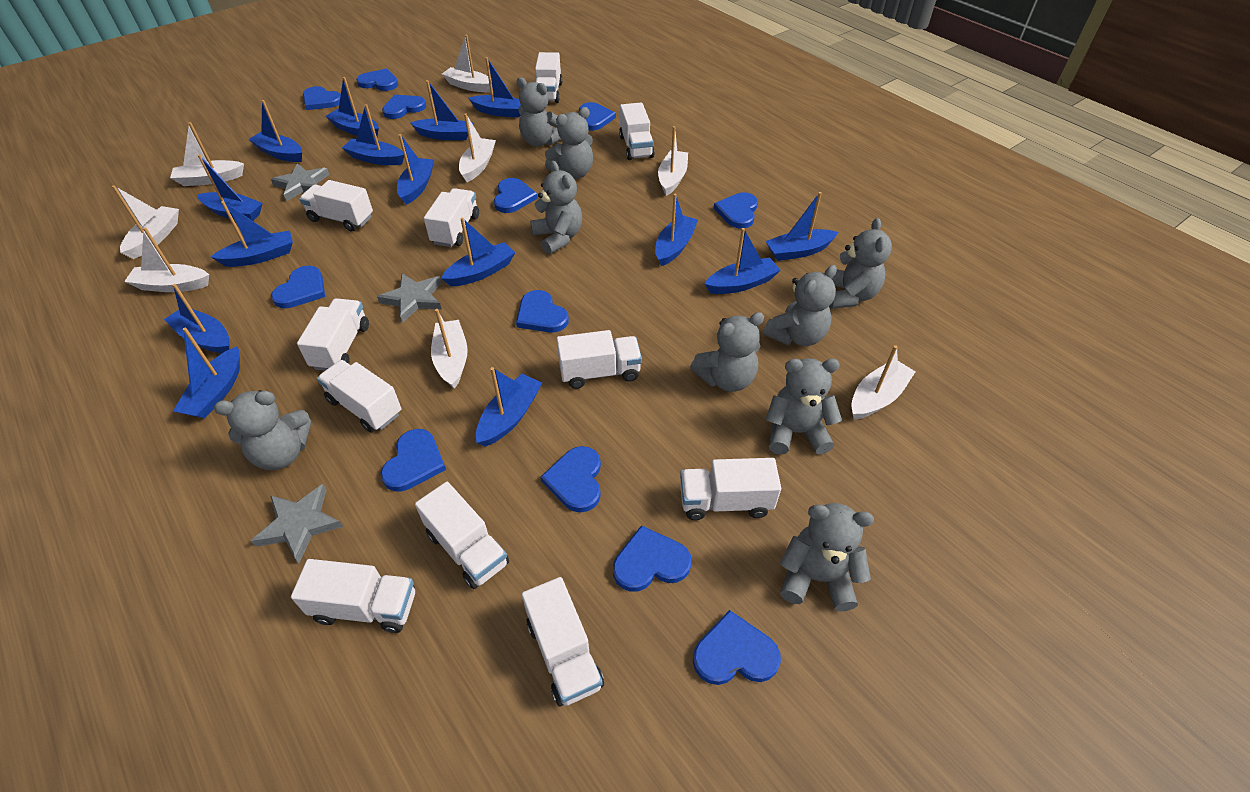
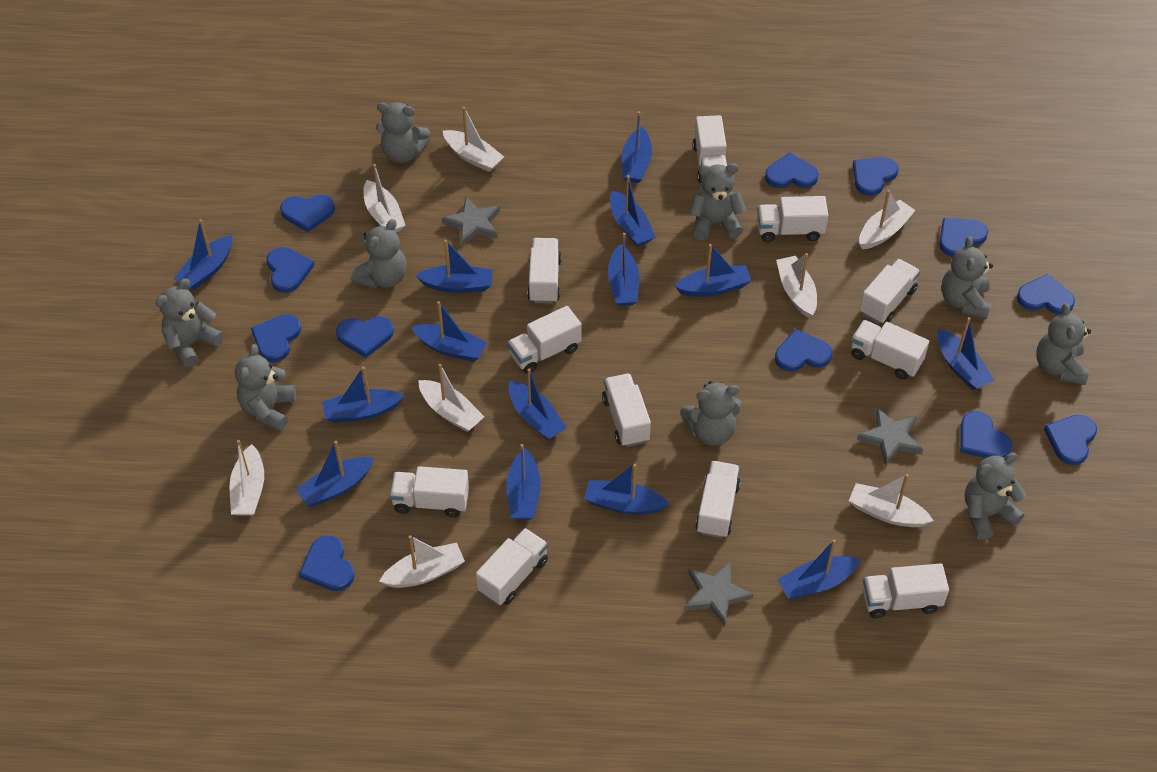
blue boat: 15 -> 14

